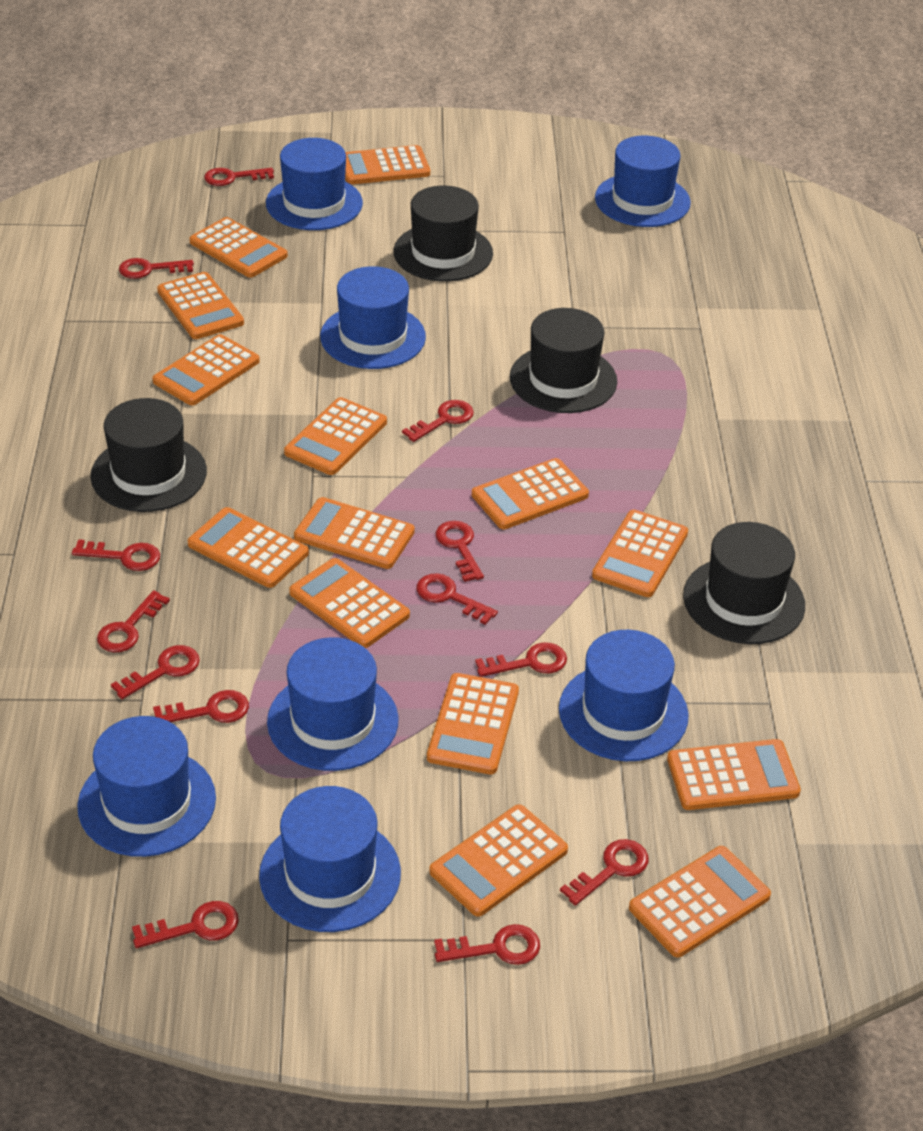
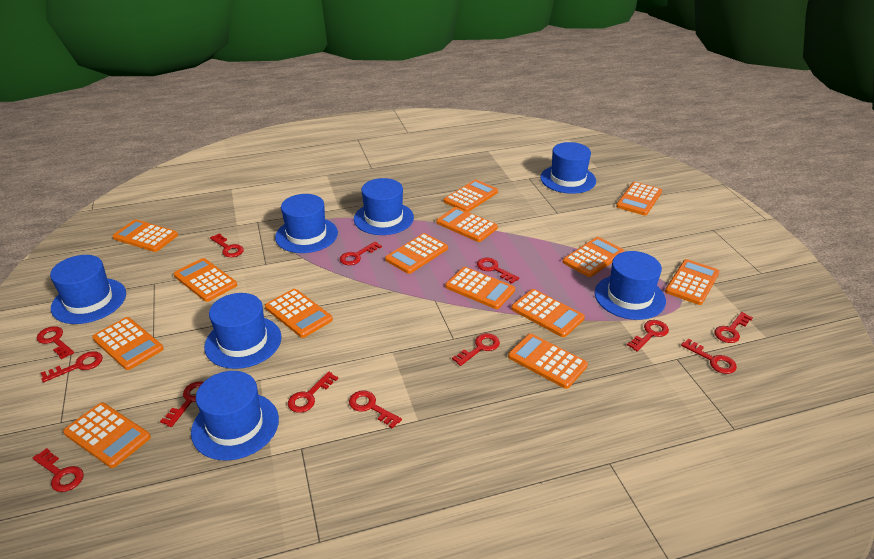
black hat: 4 -> 0

